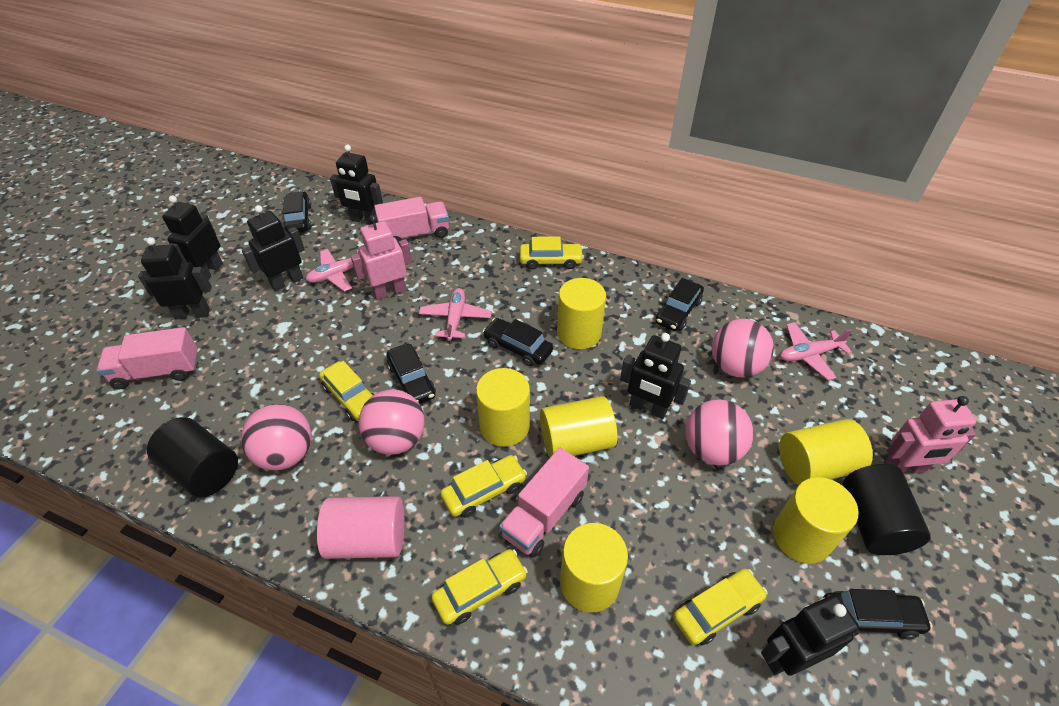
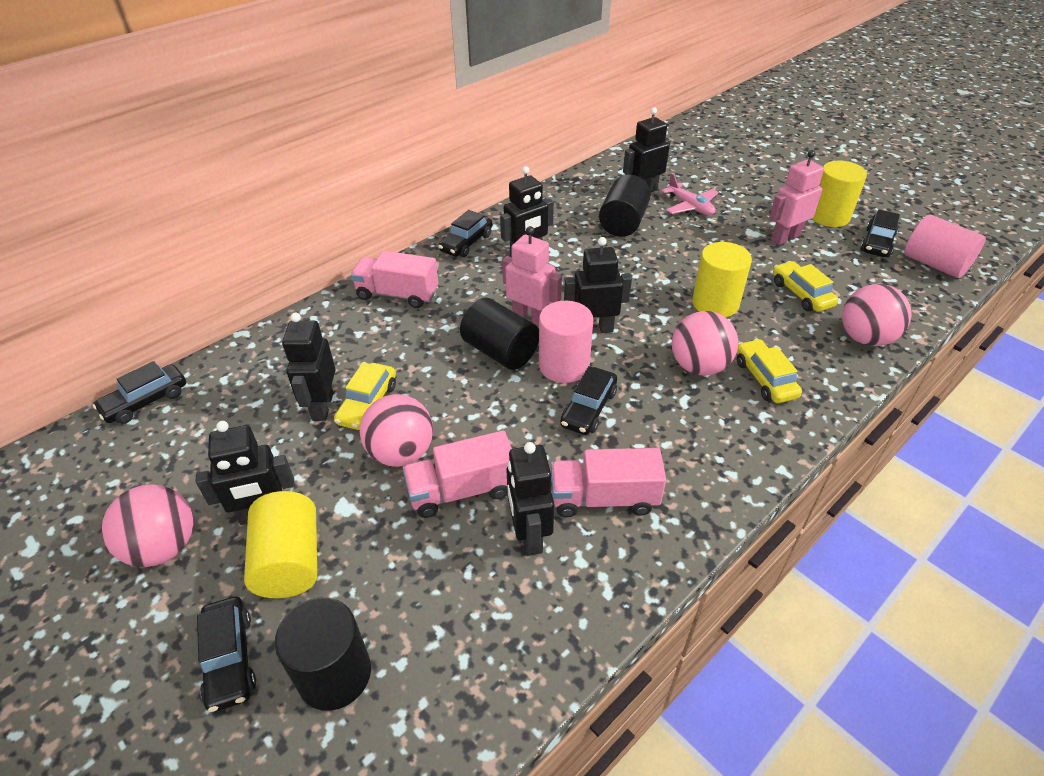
black cylinder: 2 -> 3
pink cylinder: 1 -> 2
pink plane: 3 -> 1
yellow car: 5 -> 3
yellow cylinder: 6 -> 3

